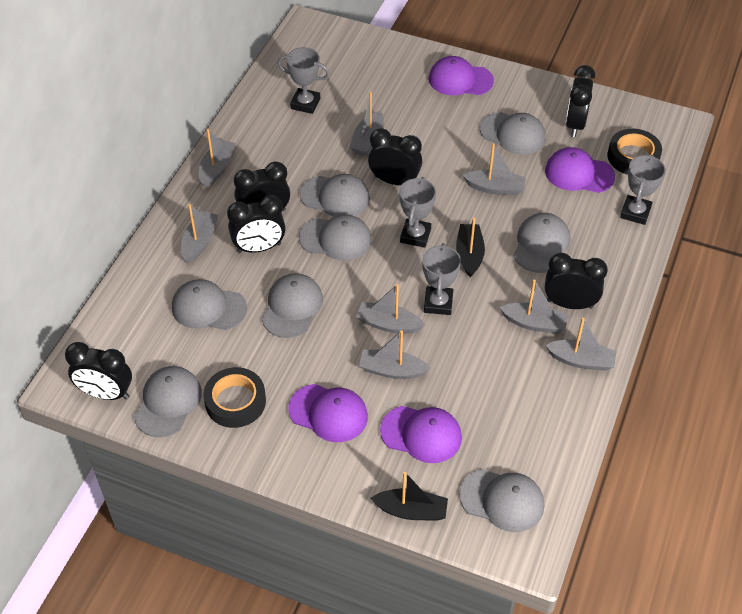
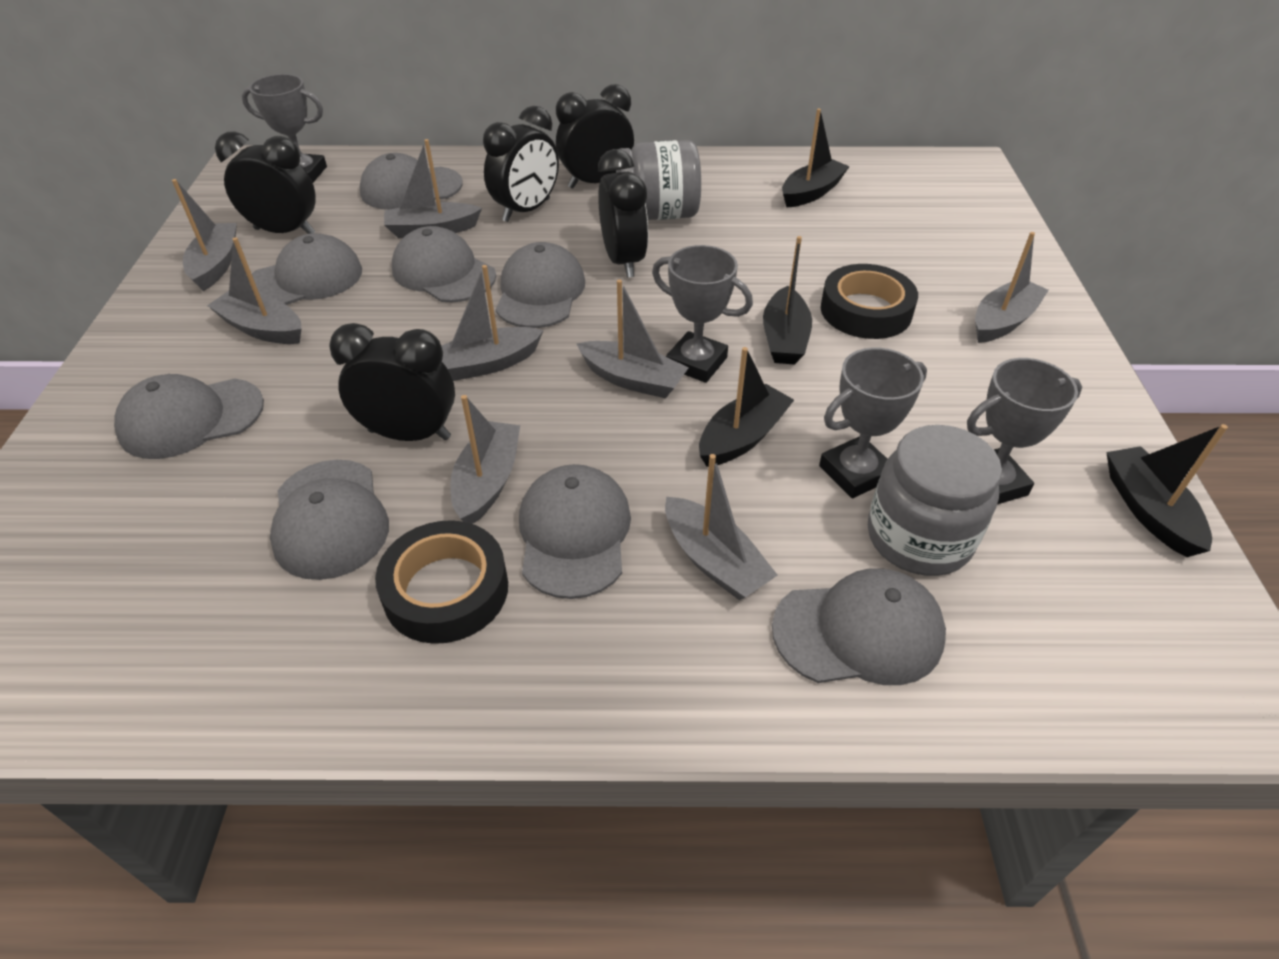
black boat: 2 -> 4
black clock: 6 -> 5
grey jar: 0 -> 2
purple cap: 4 -> 0

